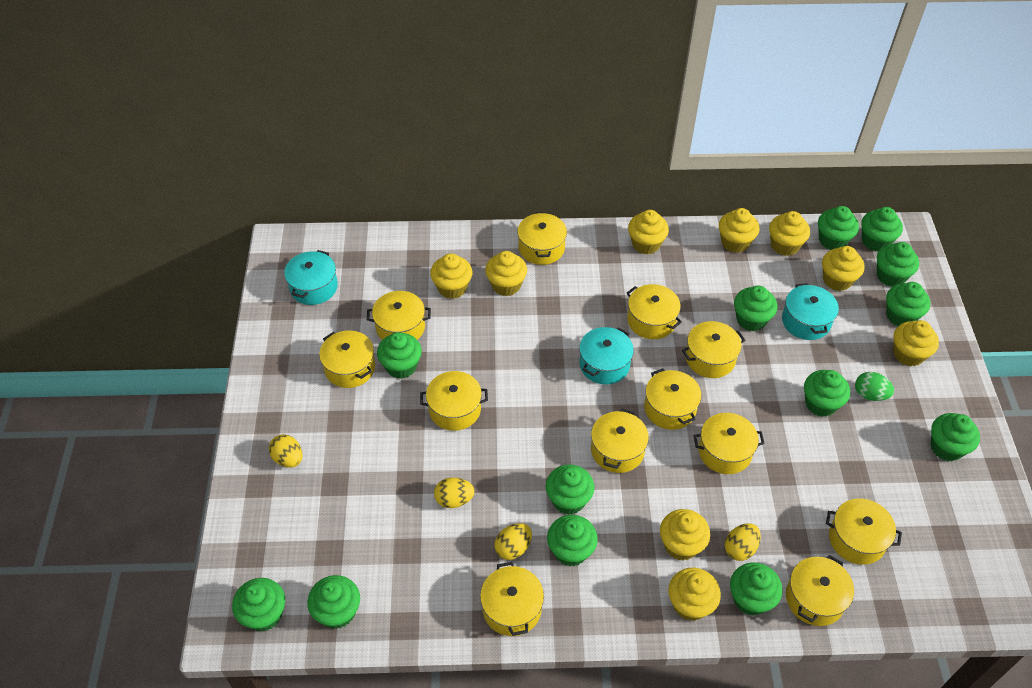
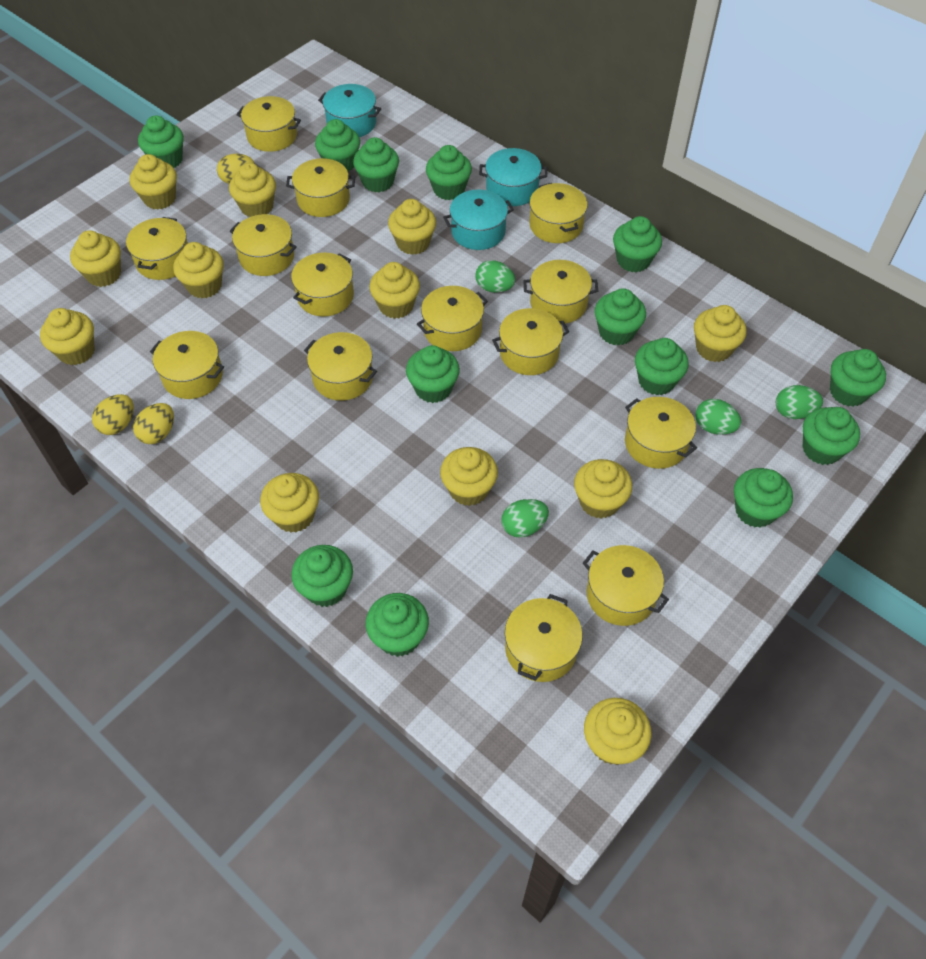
green egg: 1 -> 4
yellow cupcake: 9 -> 12
yellow egg: 4 -> 3
yellow pot: 12 -> 14

